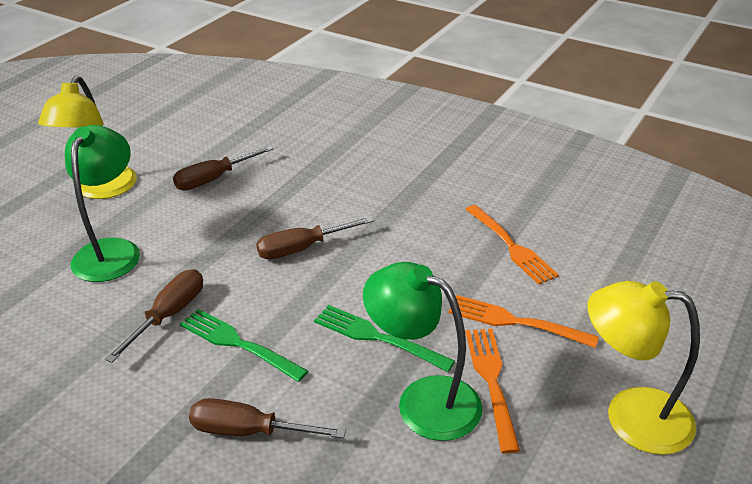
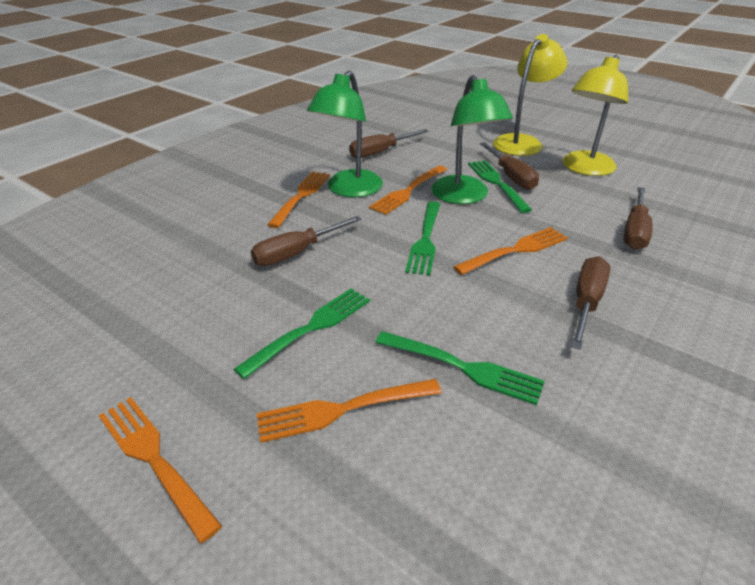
brown screwdriver: 4 -> 5
green fork: 2 -> 4
orange fork: 3 -> 5

